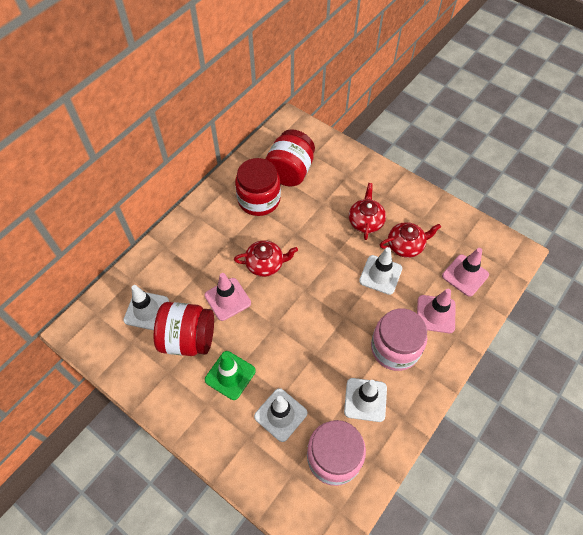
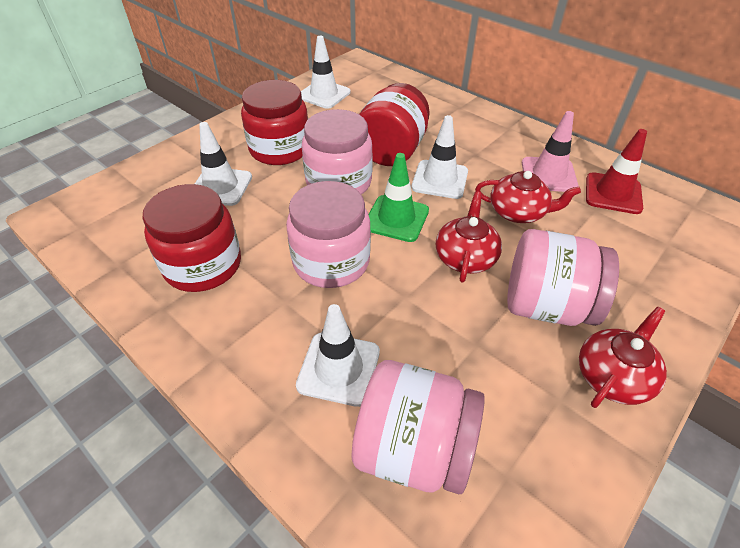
pink jar: 2 -> 4
pink traffic cone: 3 -> 1
red traffic cone: 0 -> 1

